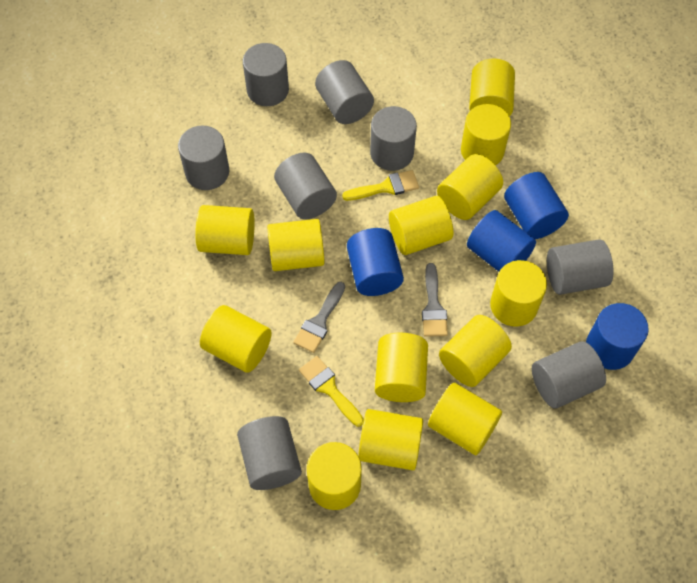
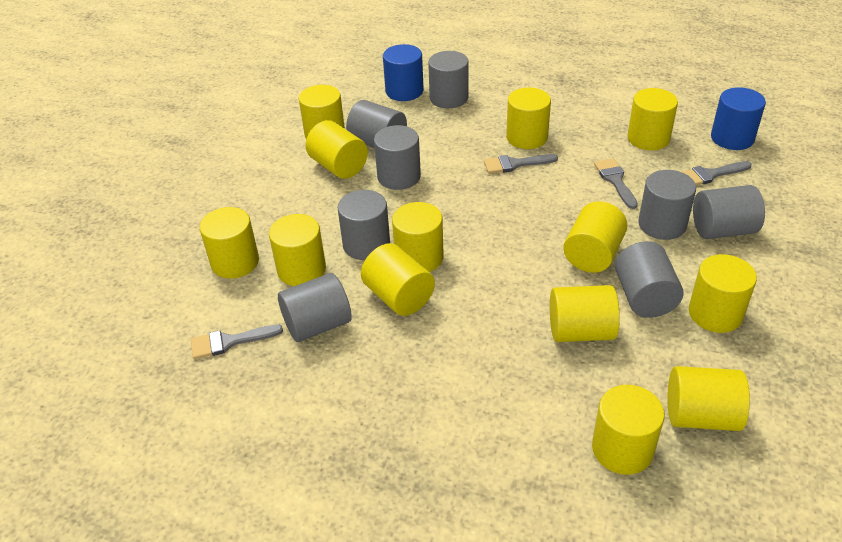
blue cylinder: 4 -> 2
grey brush: 2 -> 4
yellow brush: 2 -> 0

